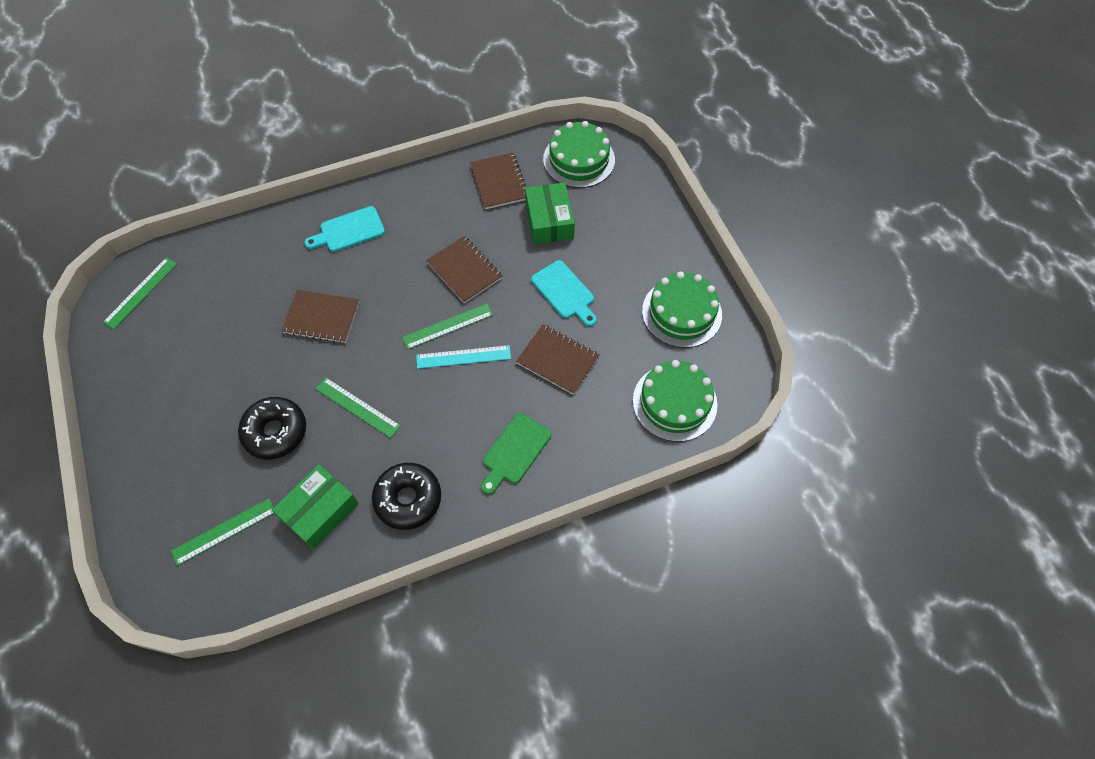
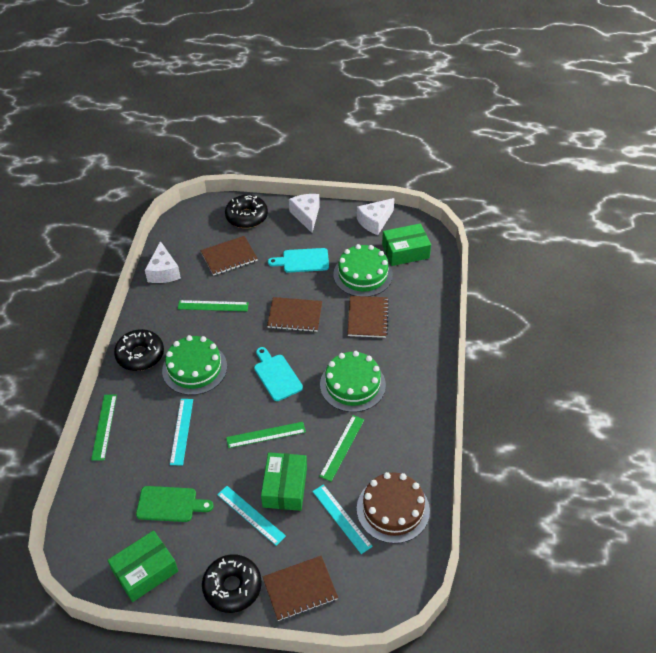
black donut: 2 -> 3
brown cake: 0 -> 1
green box: 2 -> 3
turquoise ruler: 1 -> 3
white cheese: 0 -> 3

